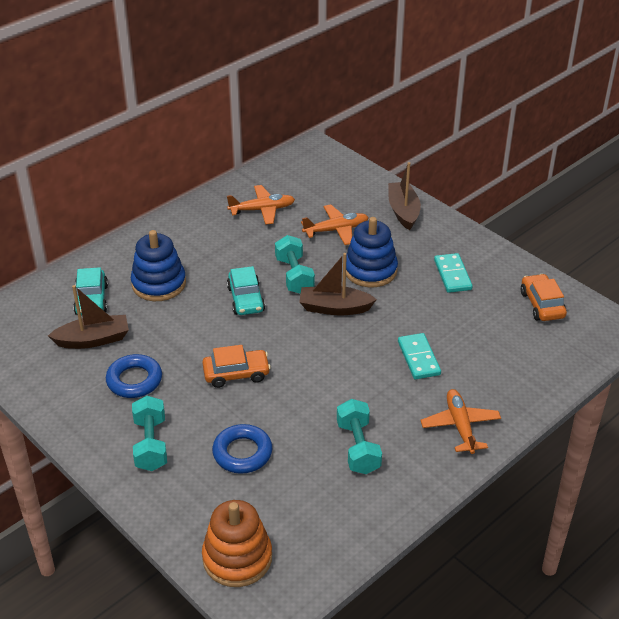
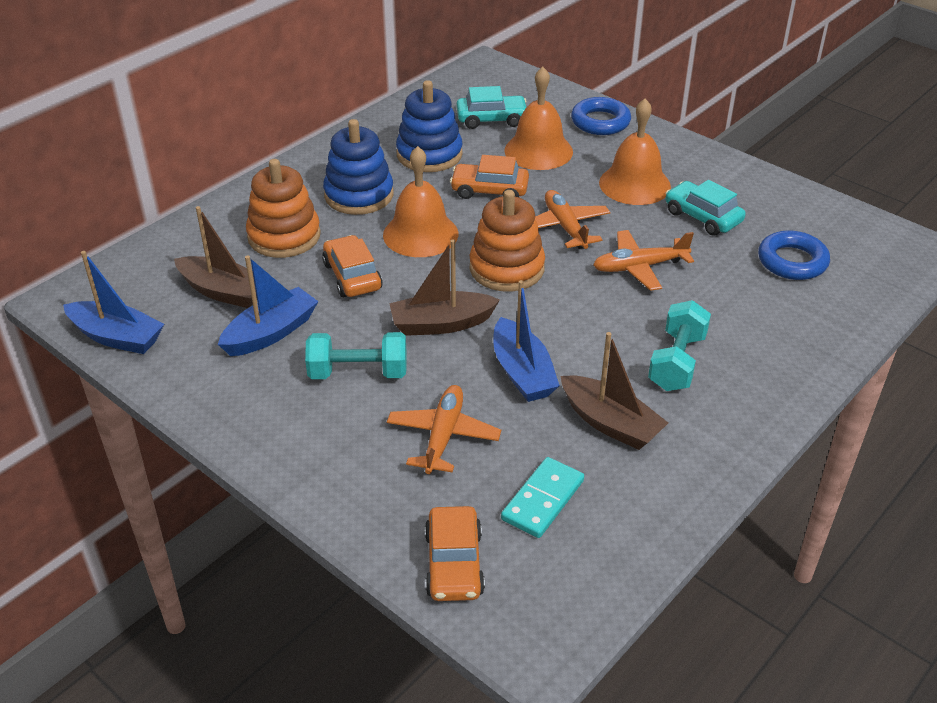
blue boat: 0 -> 3
orange bell: 0 -> 3
orange car: 2 -> 3
orange stacking toy: 1 -> 2
turquoise domino: 2 -> 1
turquoise dumbbell: 3 -> 2

